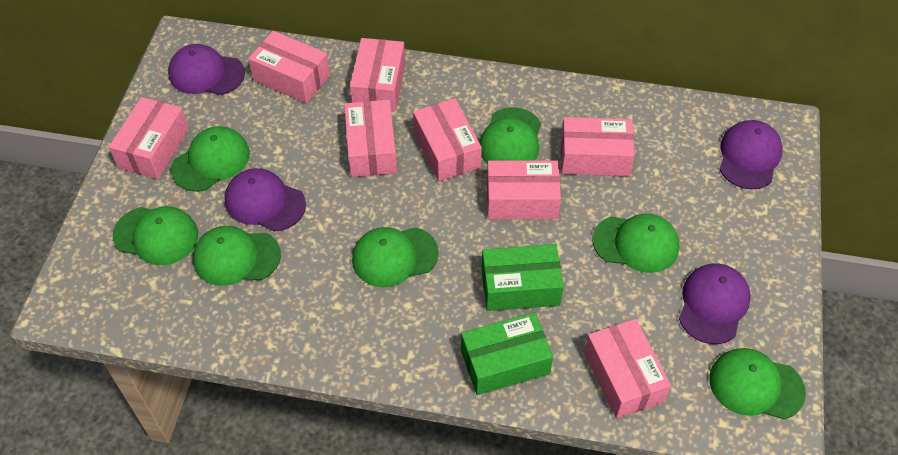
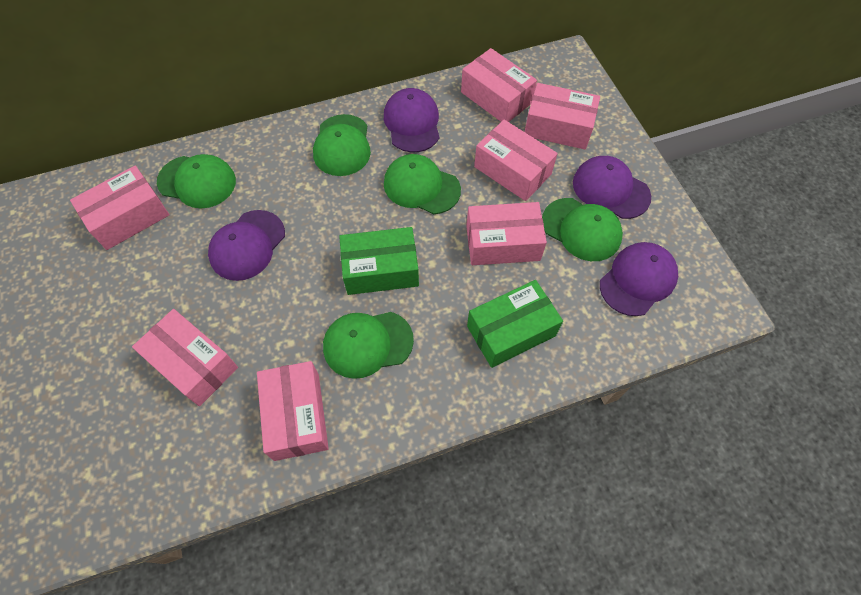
green cap: 7 -> 5
pink box: 8 -> 7

